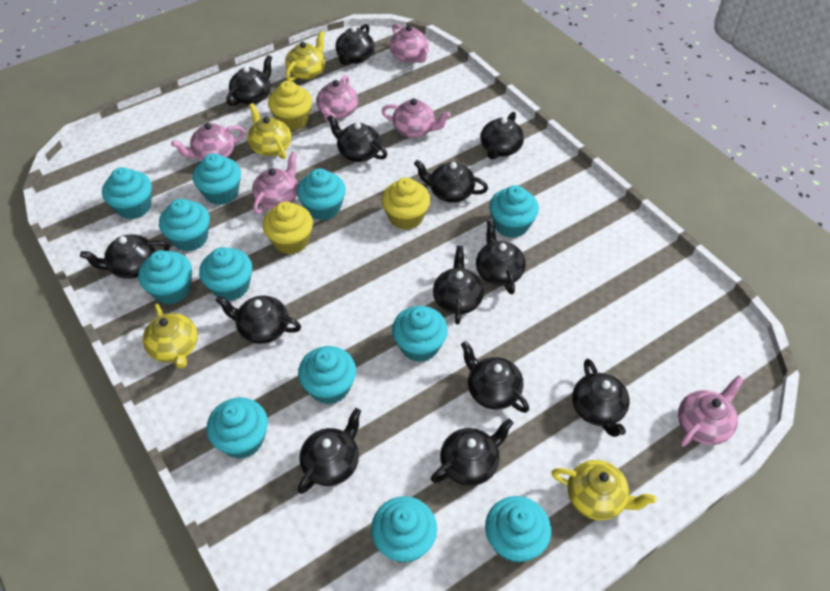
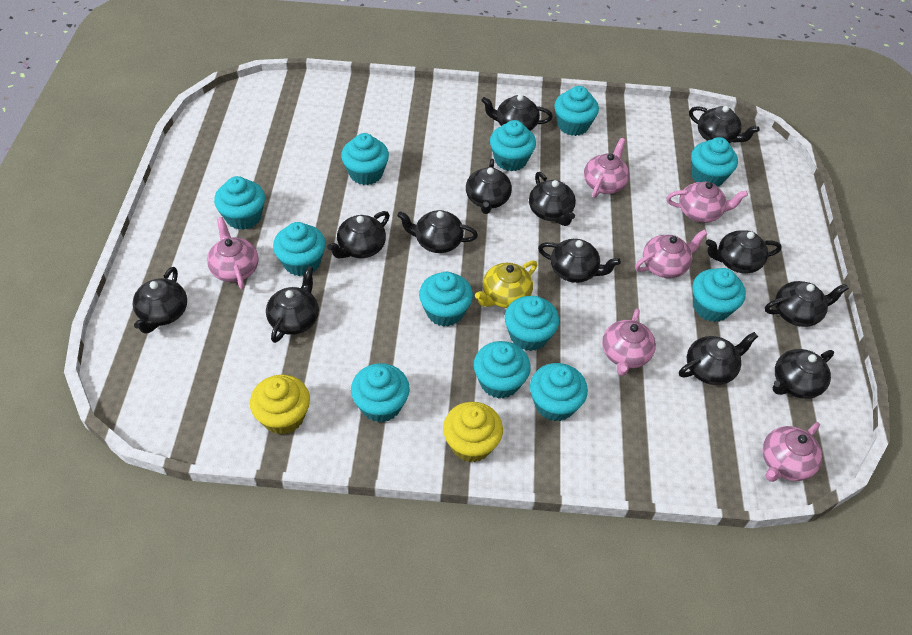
yellow cupcake: 3 -> 2
yellow teapot: 4 -> 1

